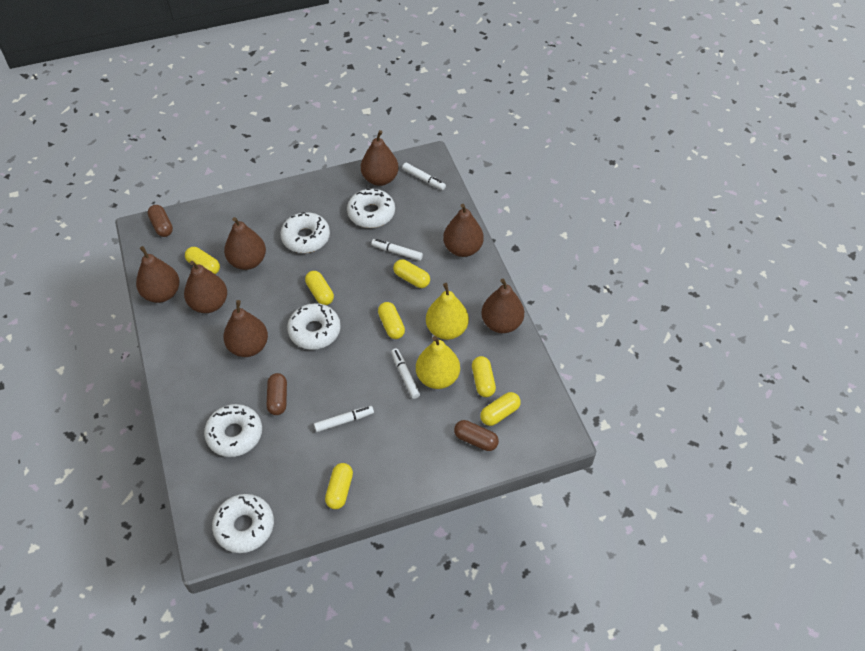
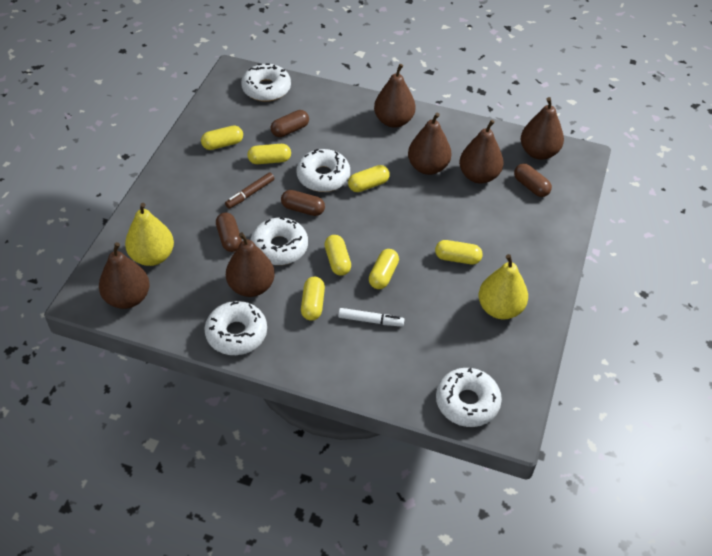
brown capsule: 3 -> 4
brown marker: 0 -> 1
brown pear: 7 -> 6
white marker: 4 -> 1

